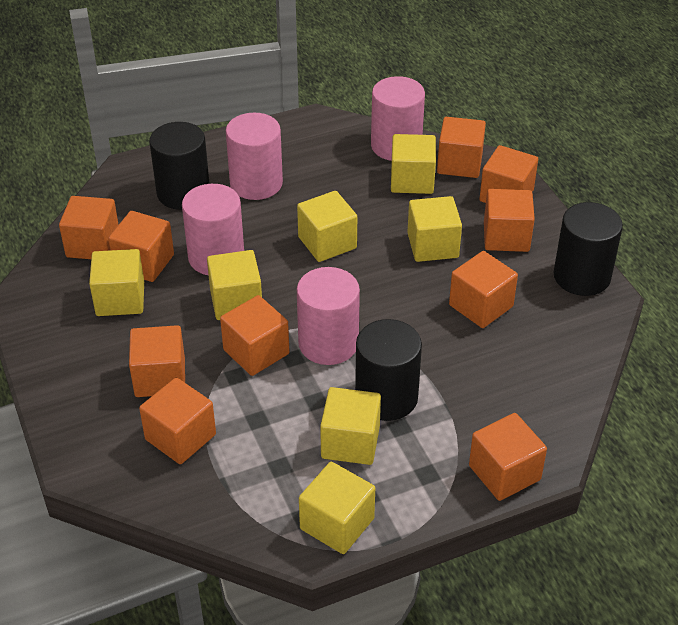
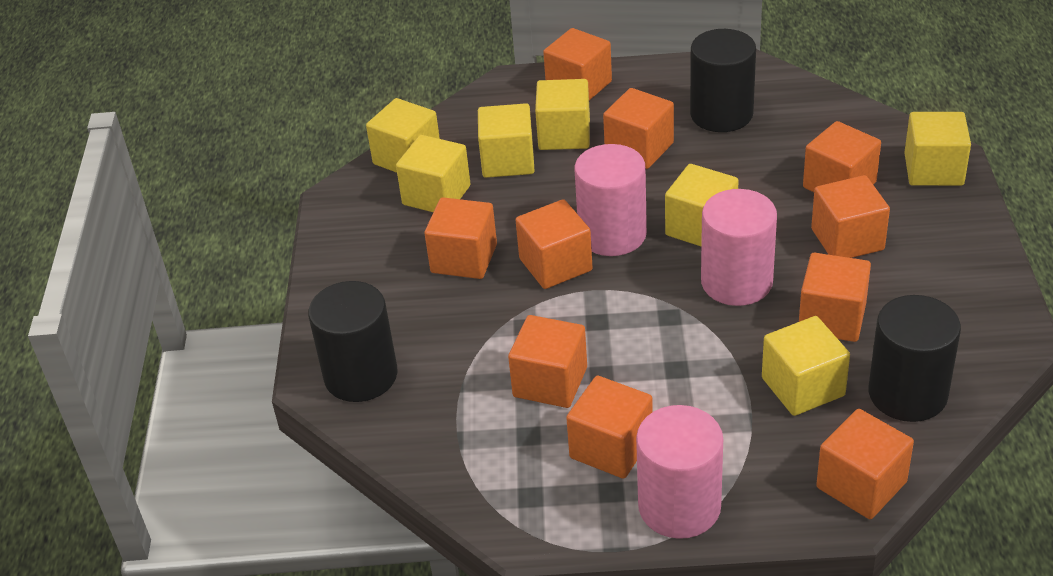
pink cylinder: 4 -> 3

